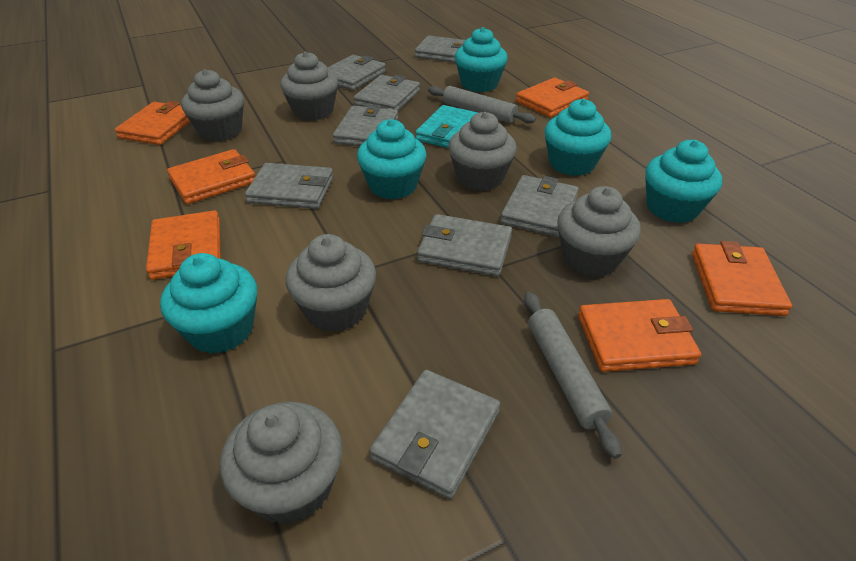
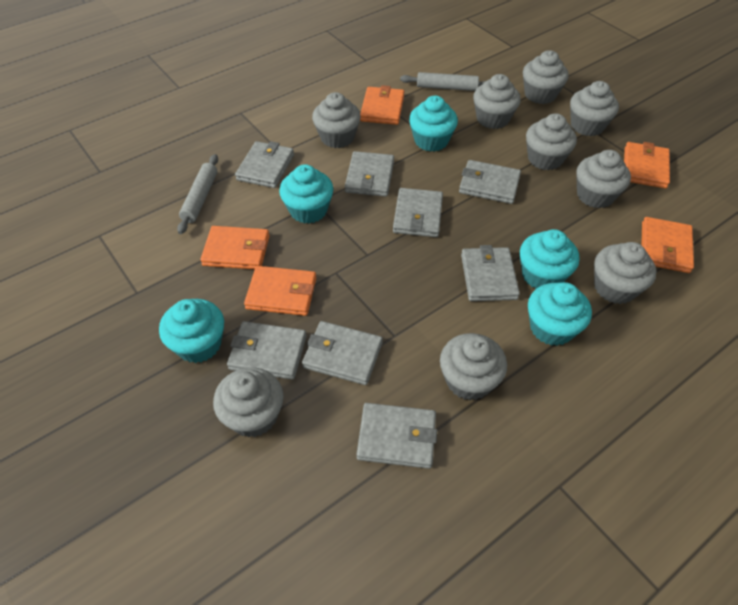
grey cupcake: 6 -> 9
orange wallet: 6 -> 5
turquoise wallet: 1 -> 0

